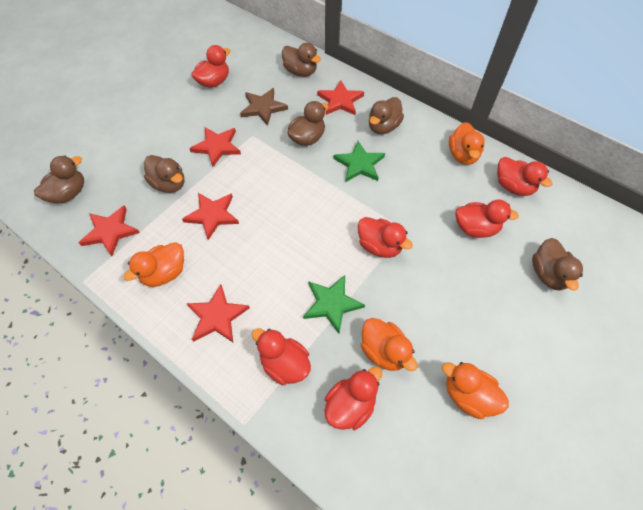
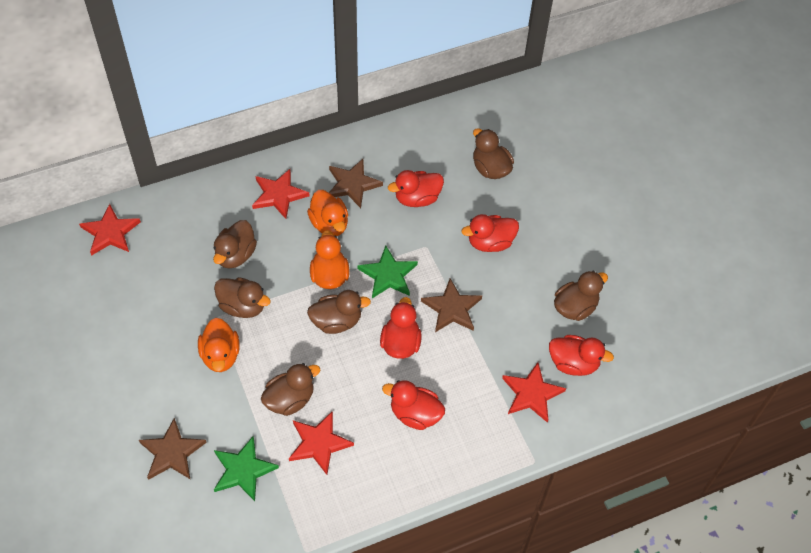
brown star: 1 -> 3
orange duck: 4 -> 3
red duck: 6 -> 5
red star: 5 -> 4

